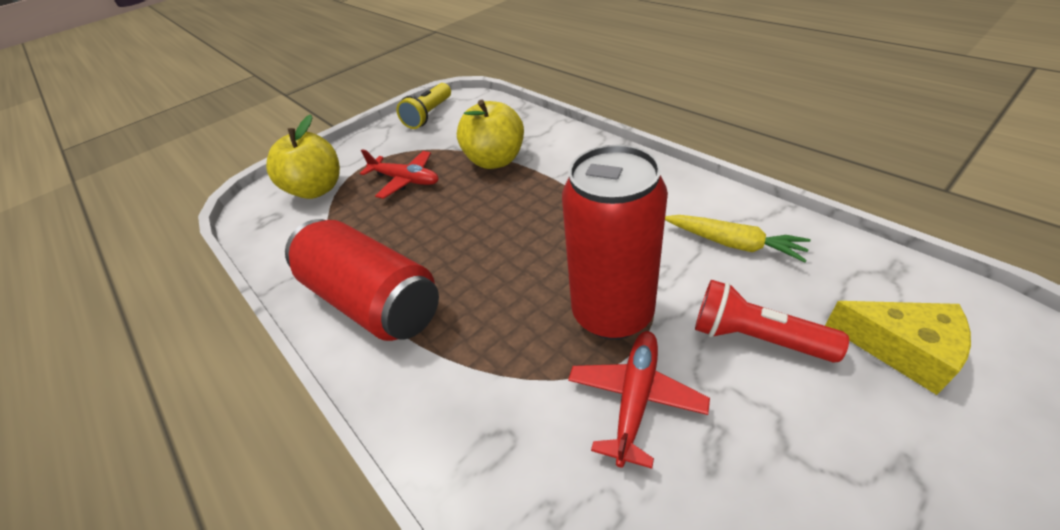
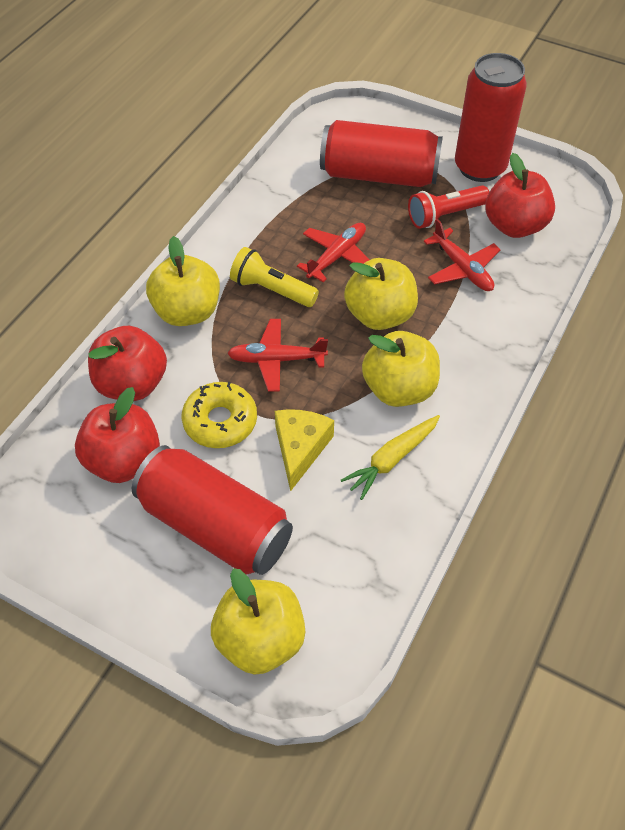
red apple: 0 -> 3
red can: 2 -> 3
red plane: 2 -> 3
yellow apple: 2 -> 4
yellow donut: 0 -> 1

